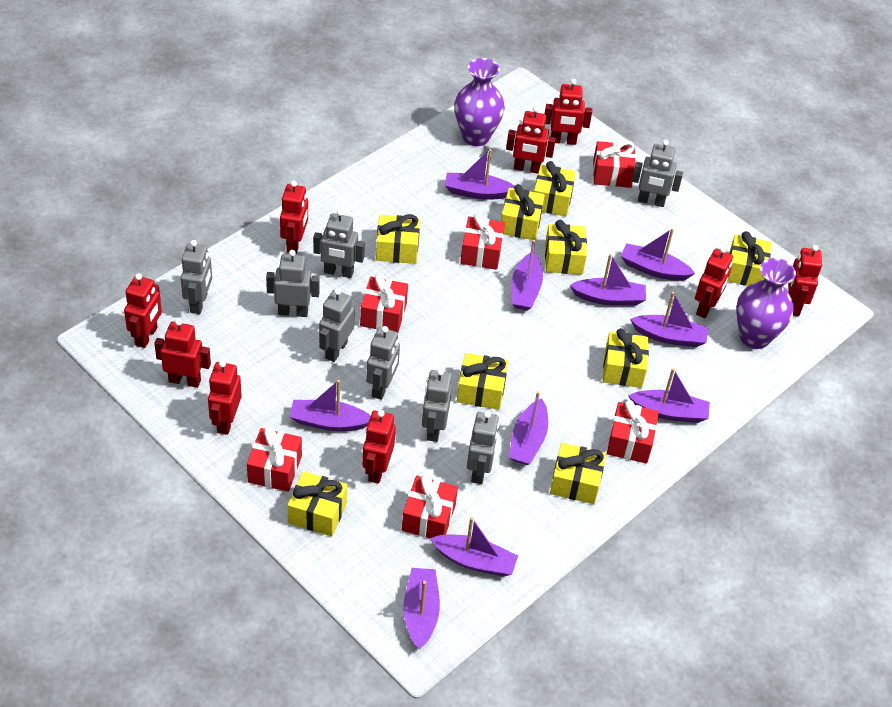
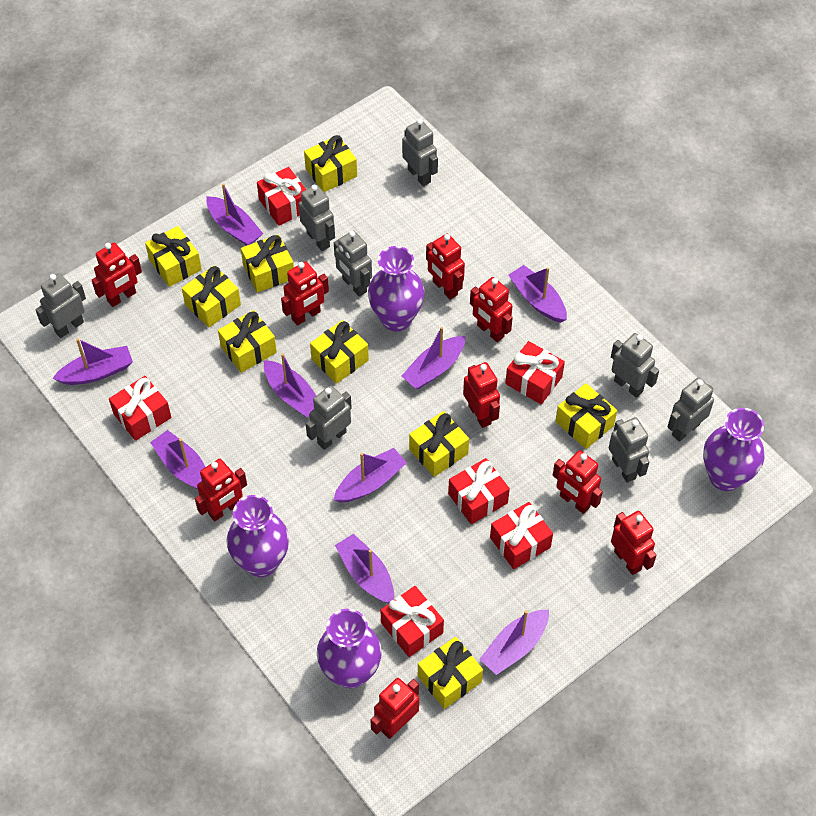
purple boat: 10 -> 9
purple vase: 2 -> 4

